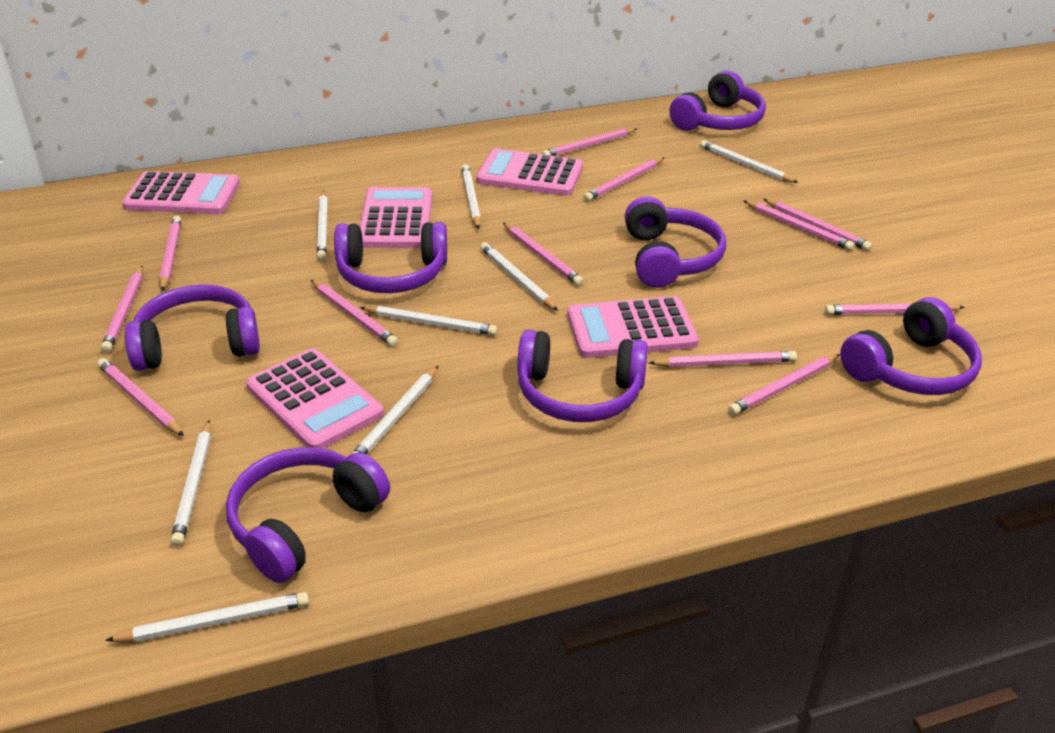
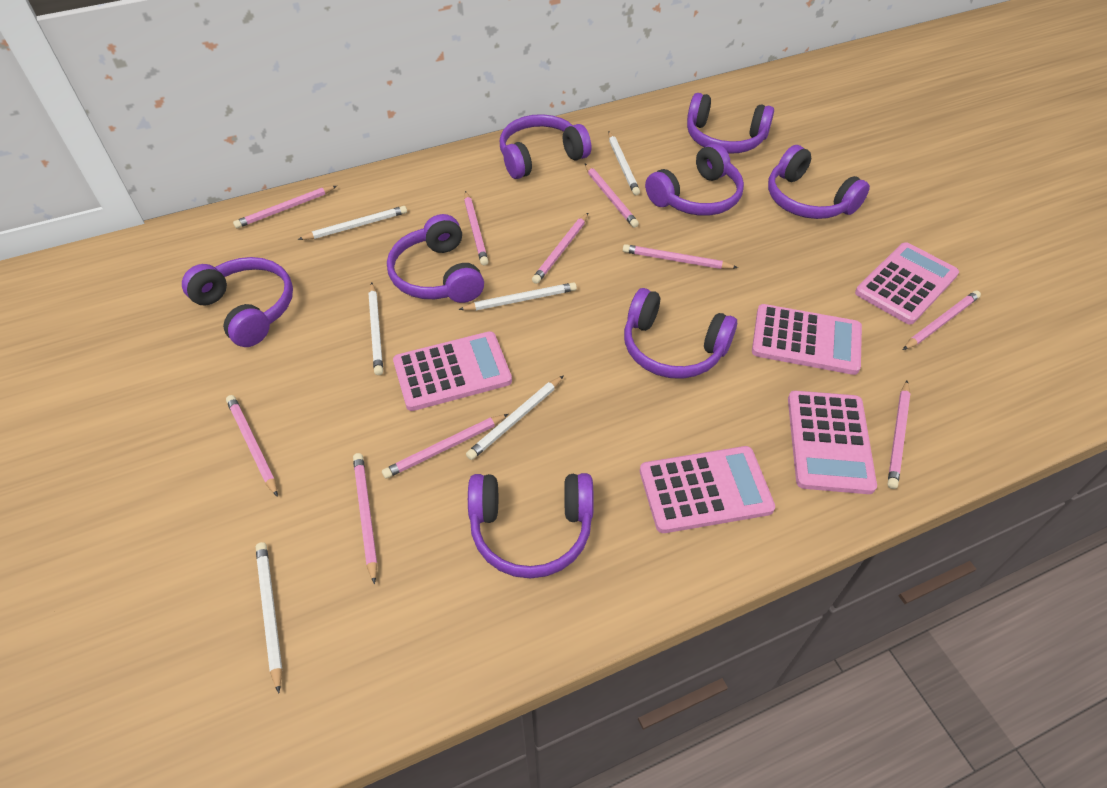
pink pencil: 12 -> 10
purple headphones: 7 -> 8
white pencil: 8 -> 6

